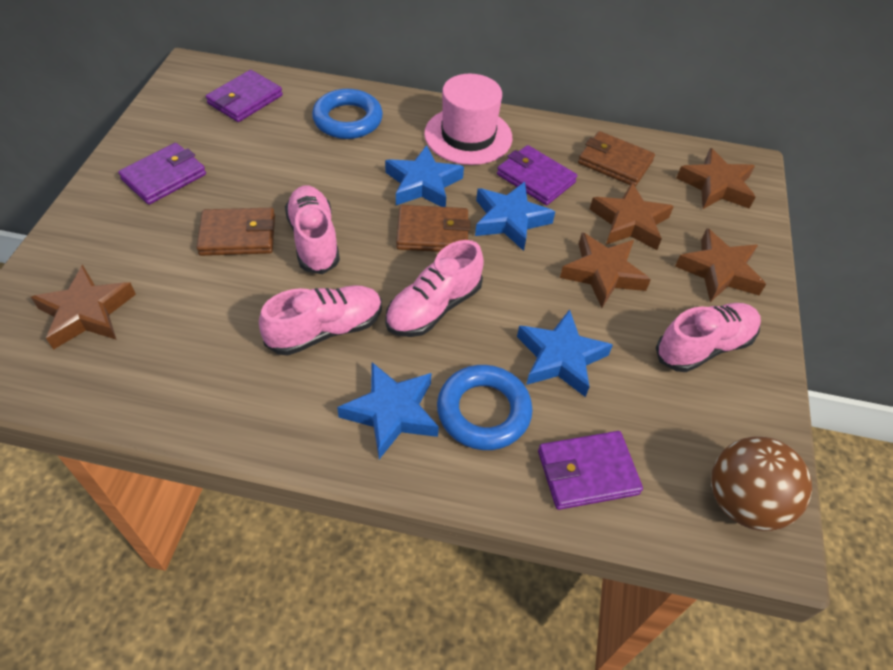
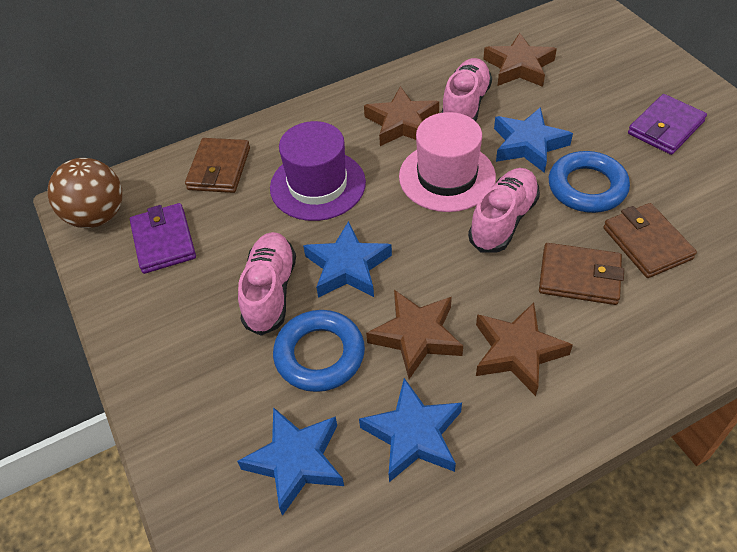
brown star: 5 -> 4
pink shoe: 4 -> 3
purple hat: 0 -> 1
purple wallet: 4 -> 2

